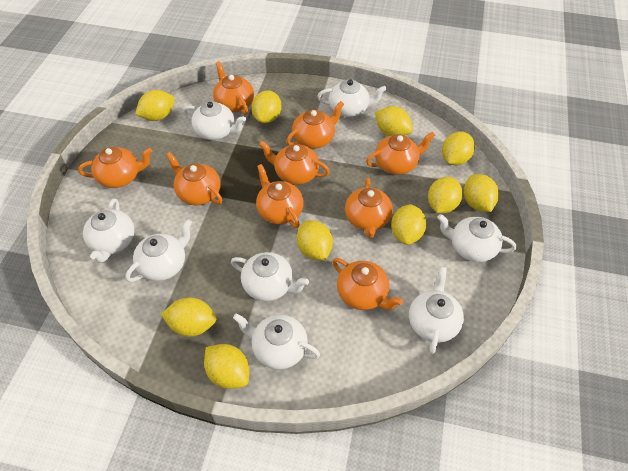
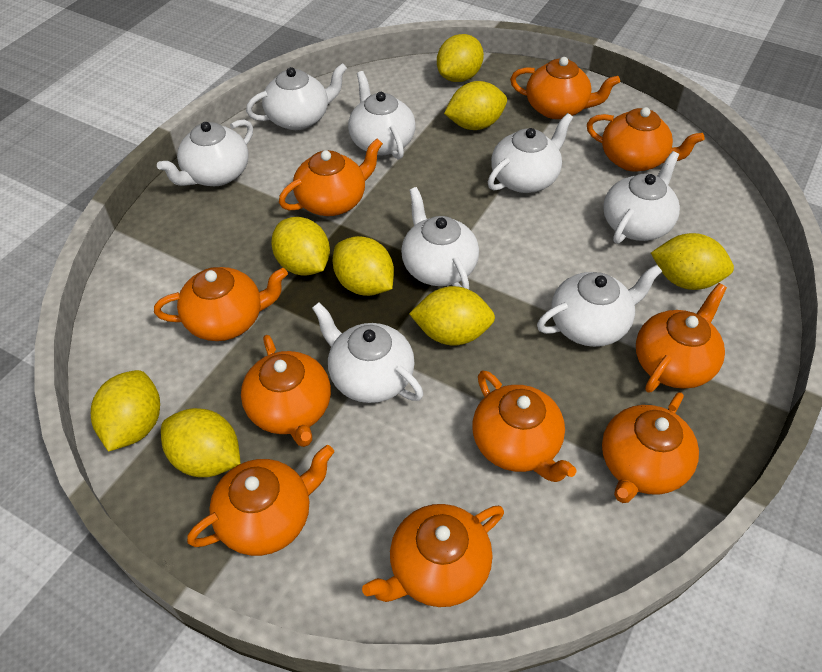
orange teapot: 9 -> 10
yellow lemon: 10 -> 8

